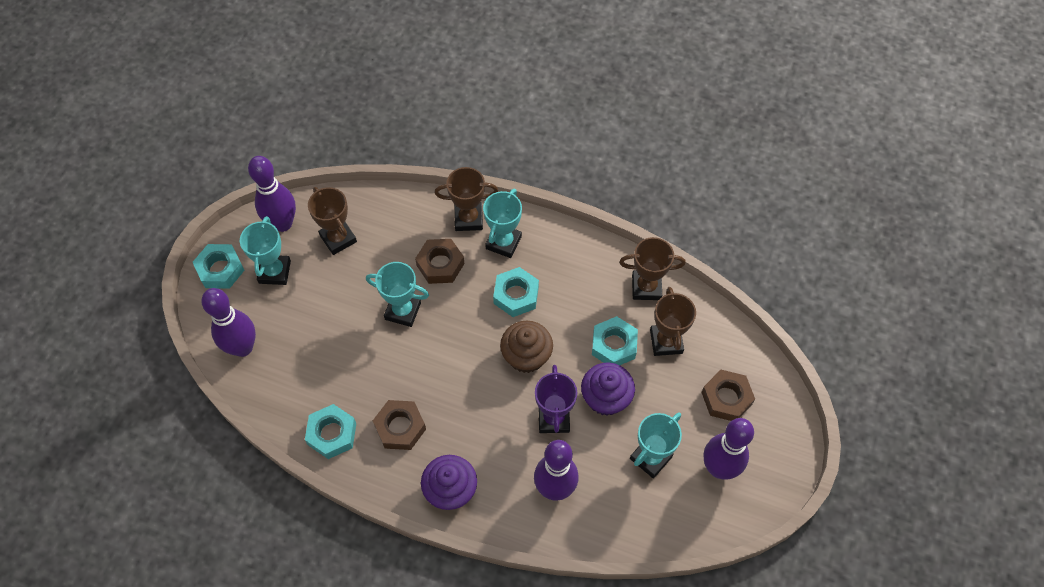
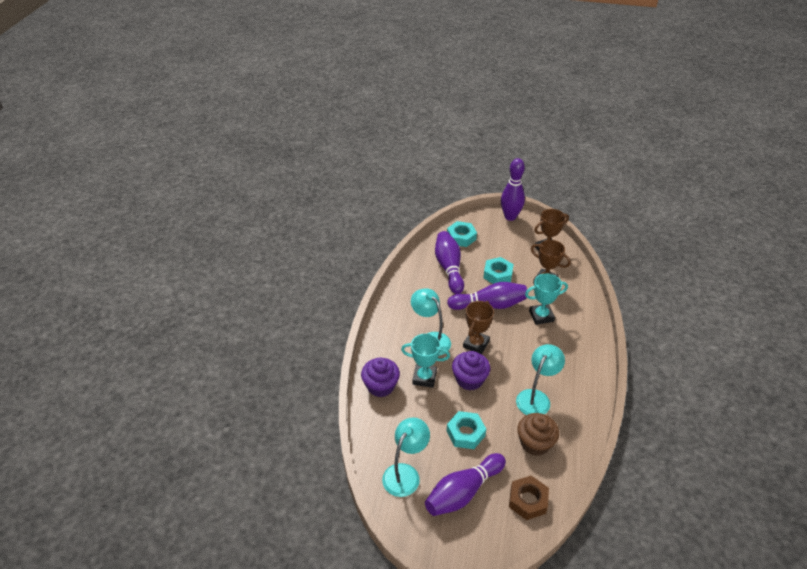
brown nut: 3 -> 1
brown trophy: 4 -> 3
purple trophy: 1 -> 0
turquoise lamp: 0 -> 3
turquoise nut: 4 -> 3
turquoise trophy: 4 -> 2

